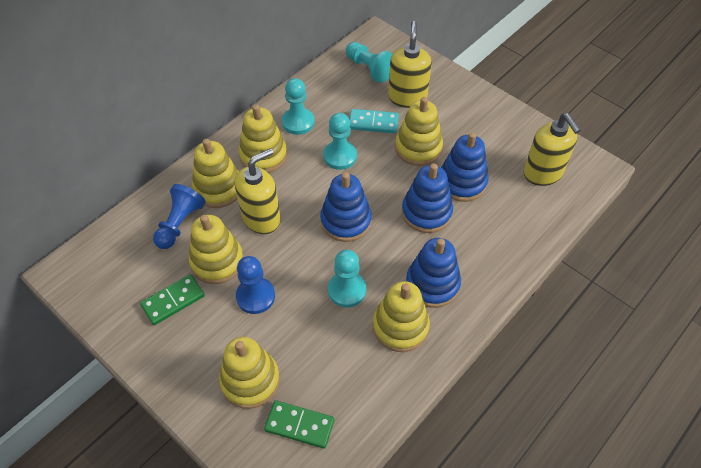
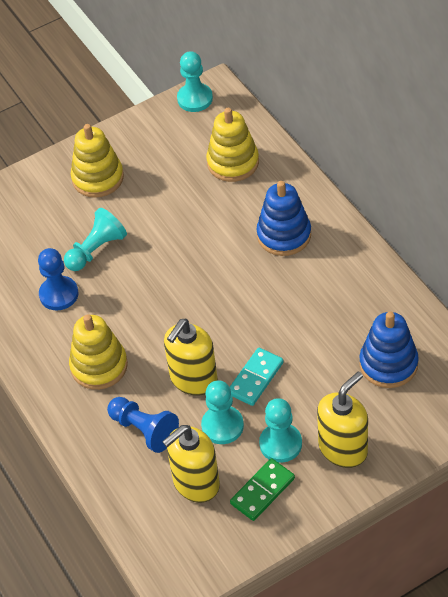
blue stacking toy: 4 -> 2
green domino: 2 -> 1
yellow stacking toy: 6 -> 3

